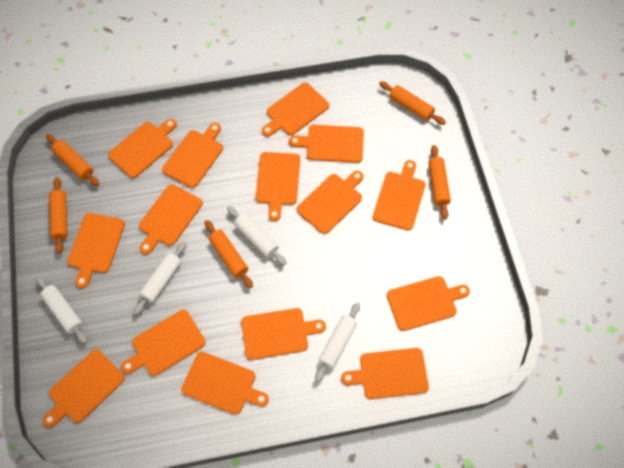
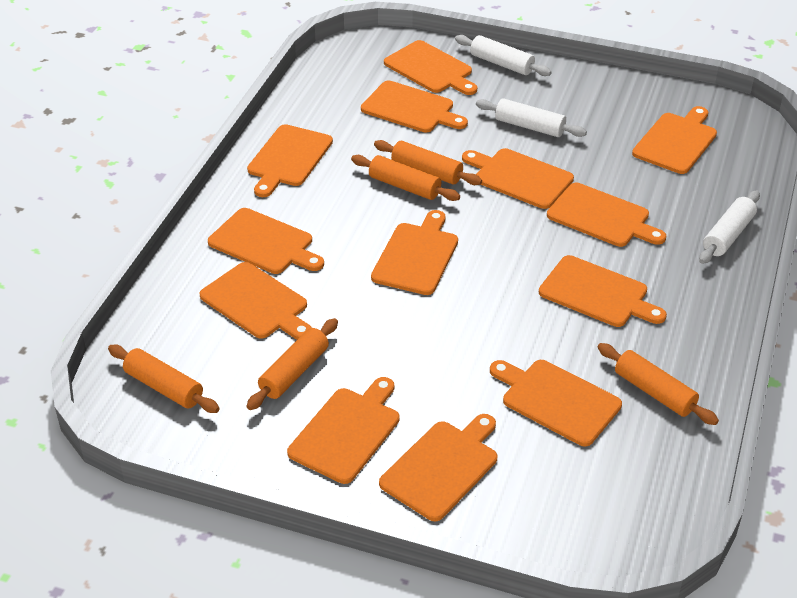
orange cutting board: 15 -> 13
white rolling pin: 4 -> 3

